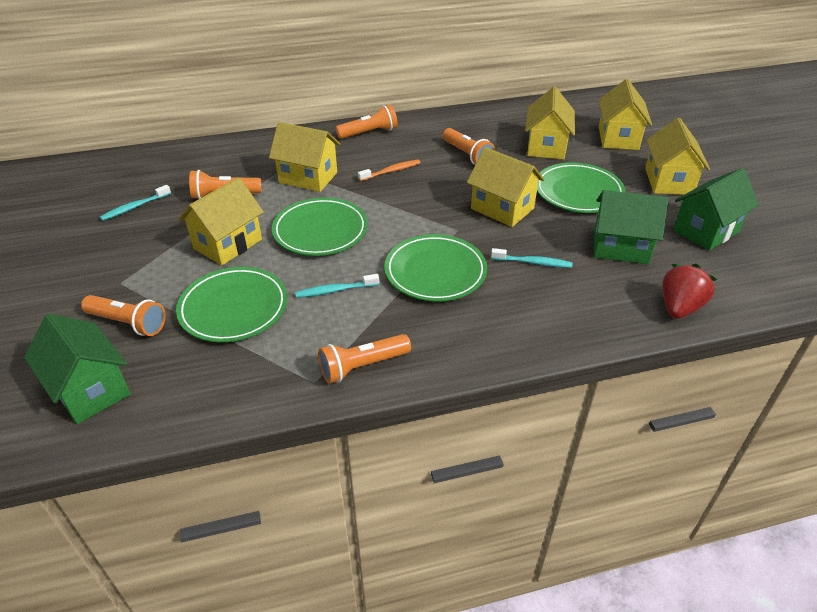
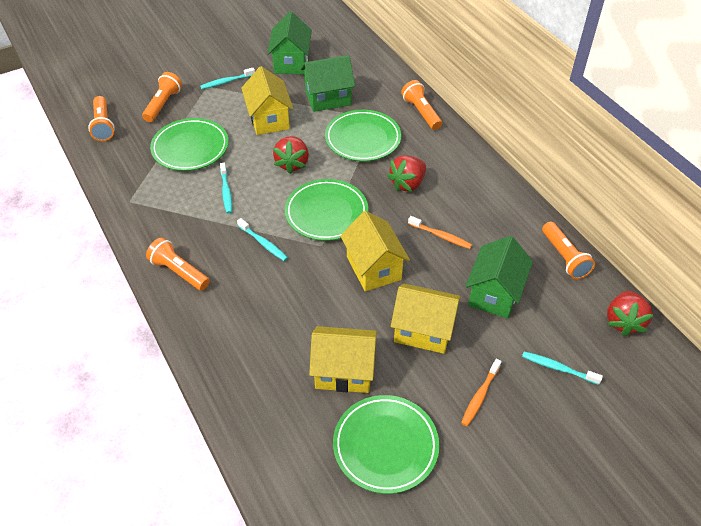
orange toothbrush: 1 -> 2
red strawberry: 1 -> 3
turquoise toothbrush: 3 -> 4
yellow house: 6 -> 4

